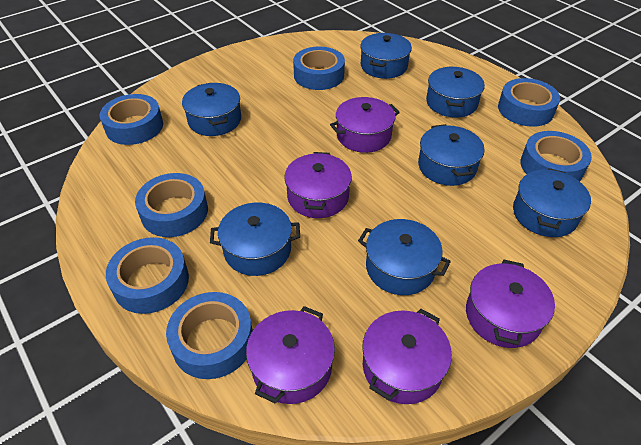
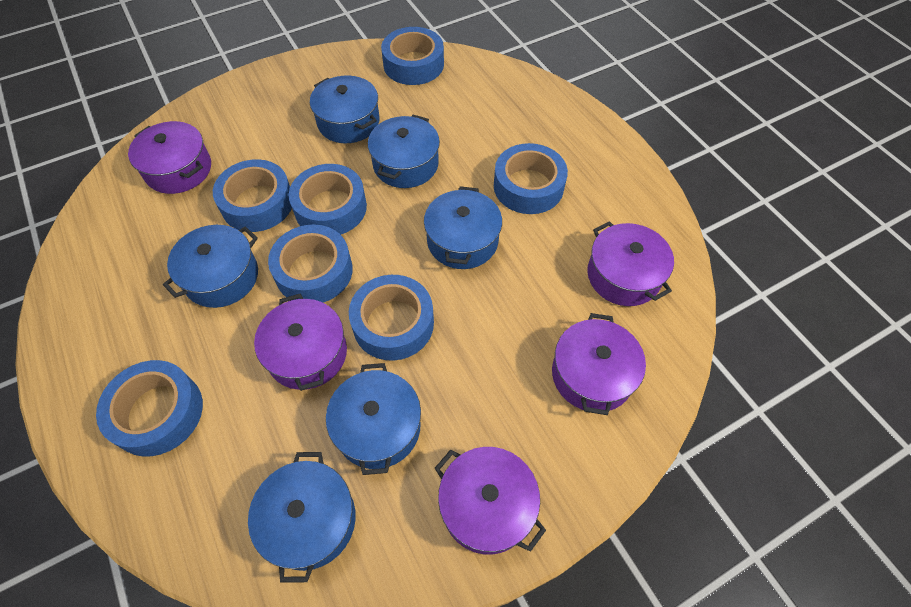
blue pot: 7 -> 6

